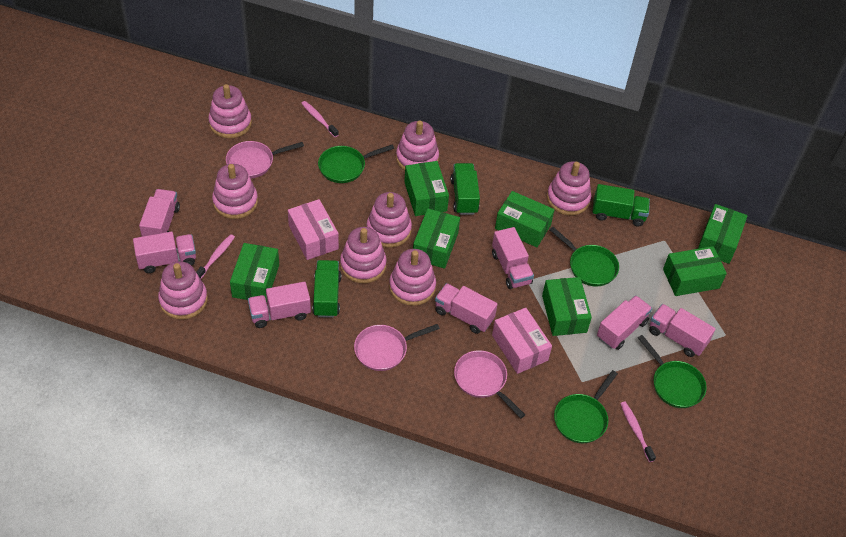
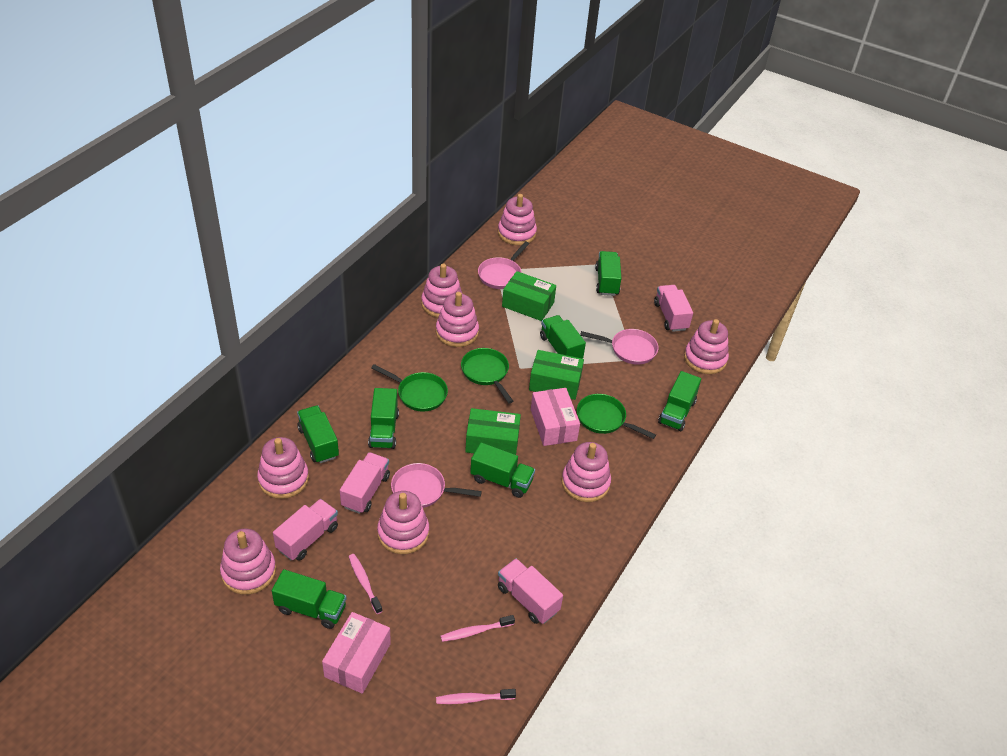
green box: 7 -> 3
green pan: 4 -> 3
green truck: 3 -> 7
pink truck: 7 -> 4

